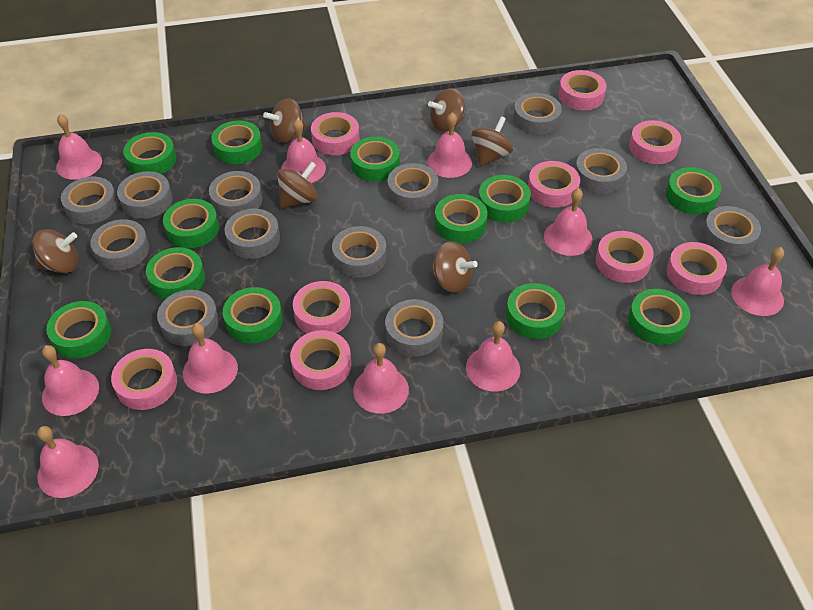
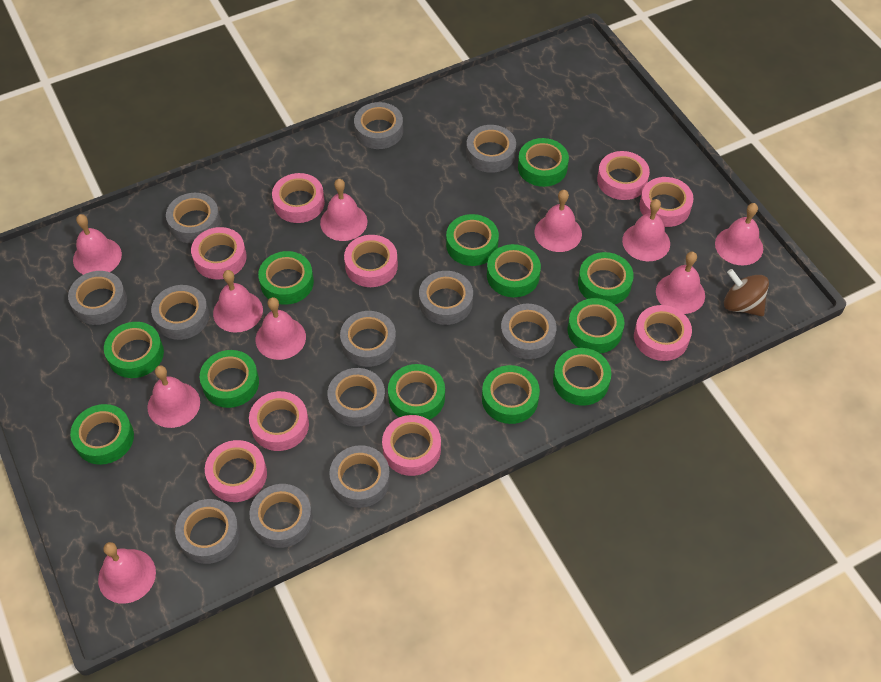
brown spinning top: 6 -> 1

